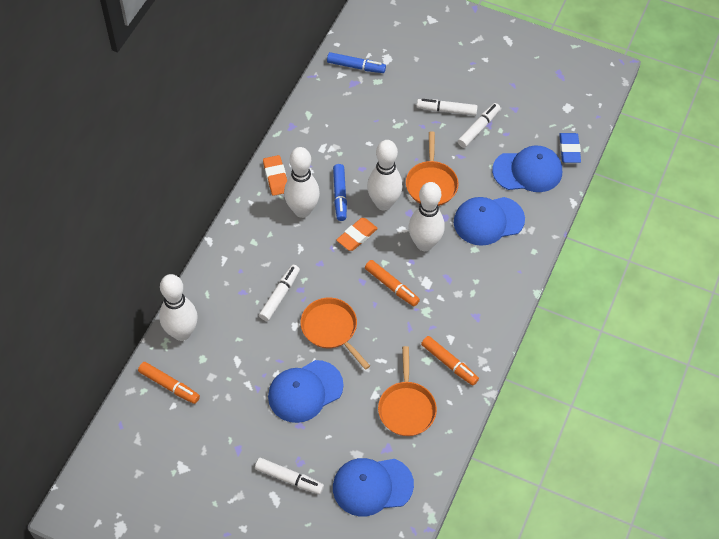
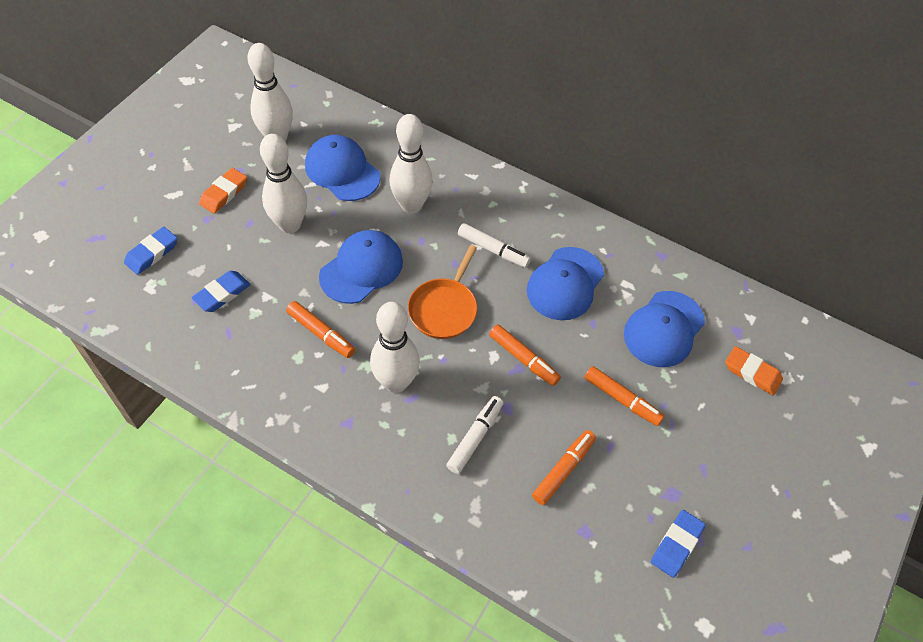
blue eraser: 1 -> 3
blue marker: 2 -> 0
orange marker: 3 -> 4
orange pan: 3 -> 1
white marker: 4 -> 2

